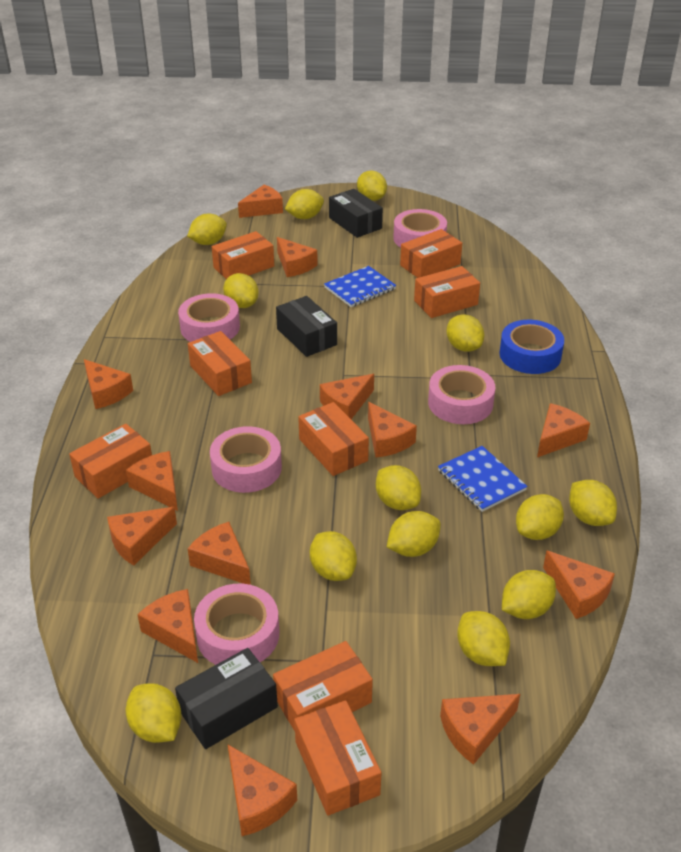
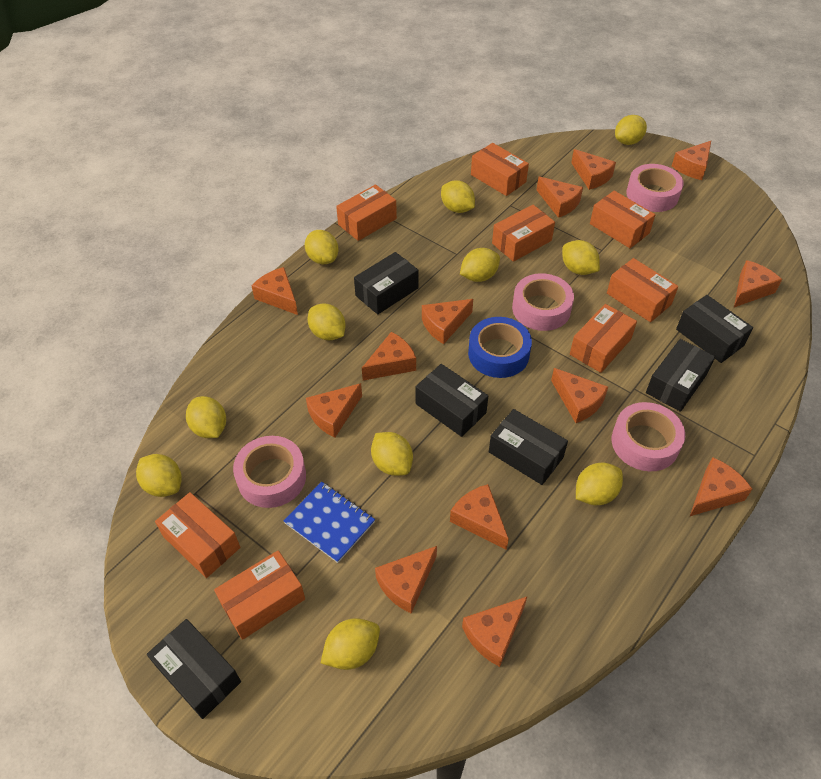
black box: 3 -> 6
blue notebook: 2 -> 1
pink tape: 5 -> 4
yellow lemon: 13 -> 11

